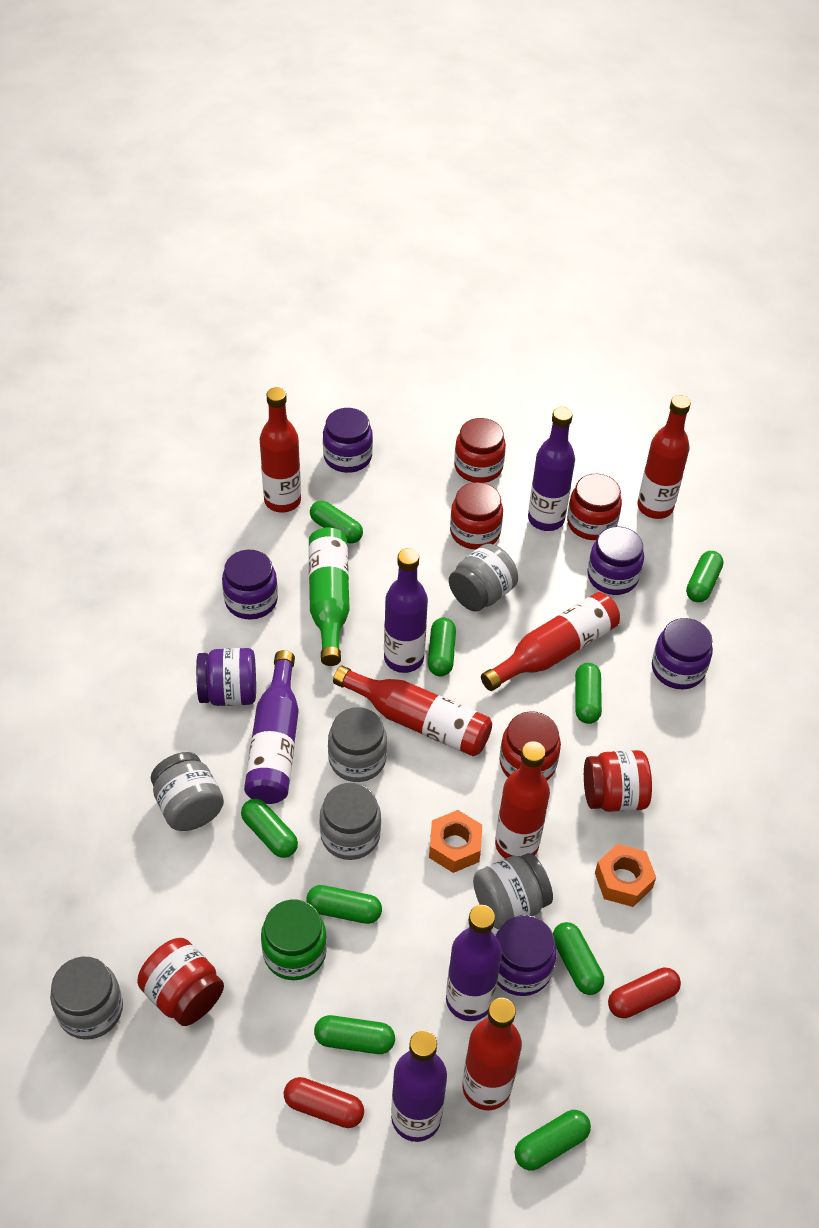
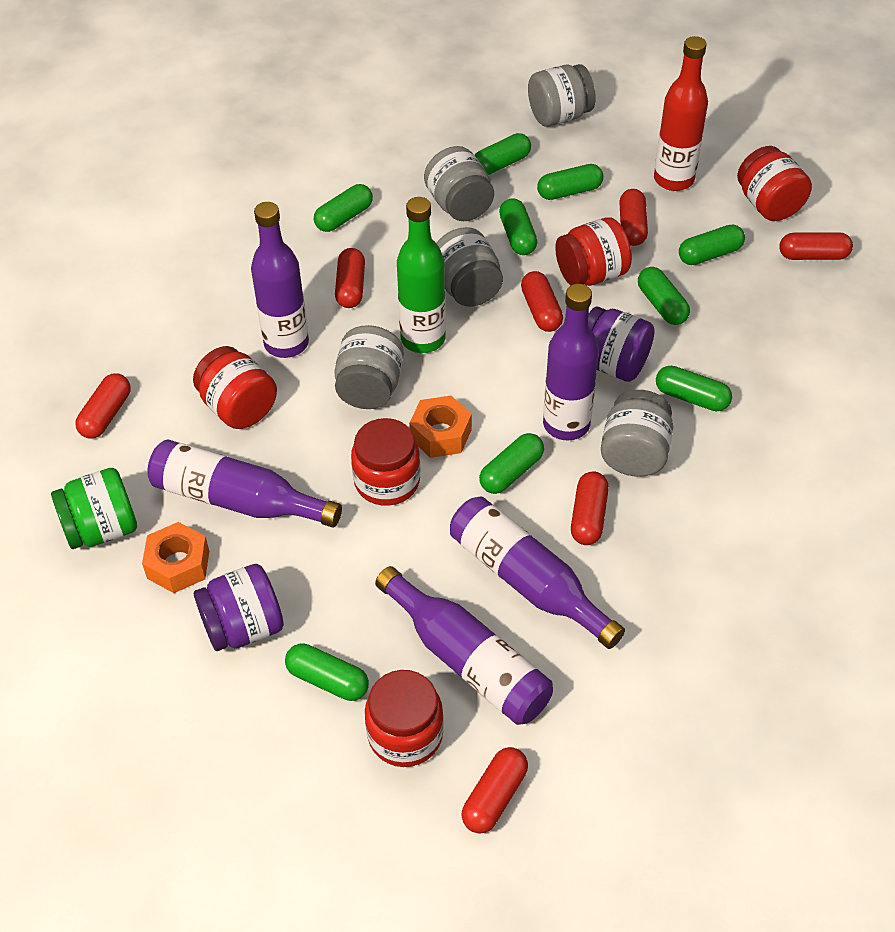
grey jar: 6 -> 5
purple jar: 6 -> 2
red bottle: 6 -> 1
red capsule: 2 -> 7
red jar: 6 -> 5

